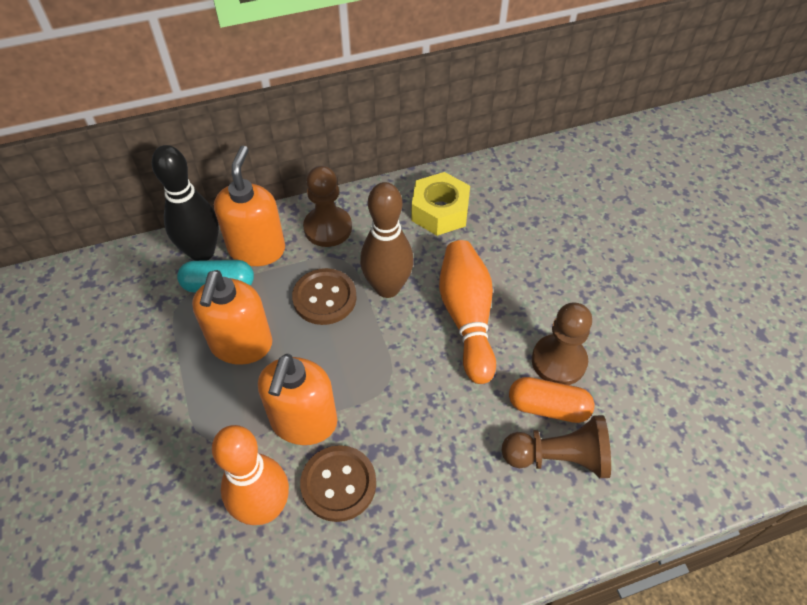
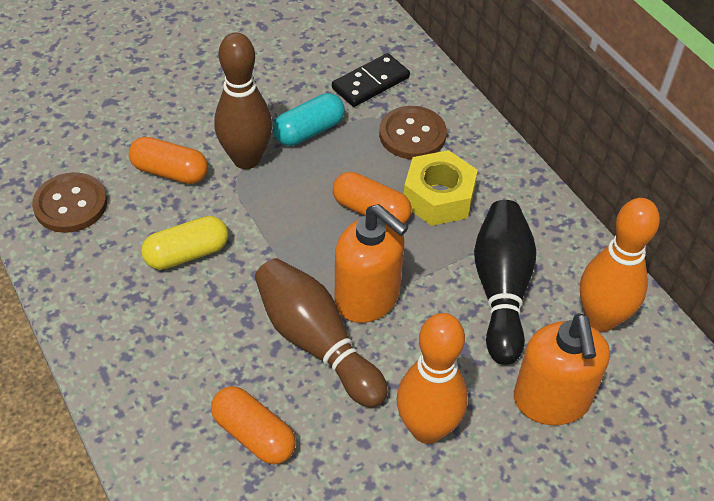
black domino: 0 -> 1
brown bowling pin: 1 -> 2
brown pawn: 3 -> 0
orange capsule: 1 -> 3
orange soap dispenser: 3 -> 2
yellow capsule: 0 -> 1

